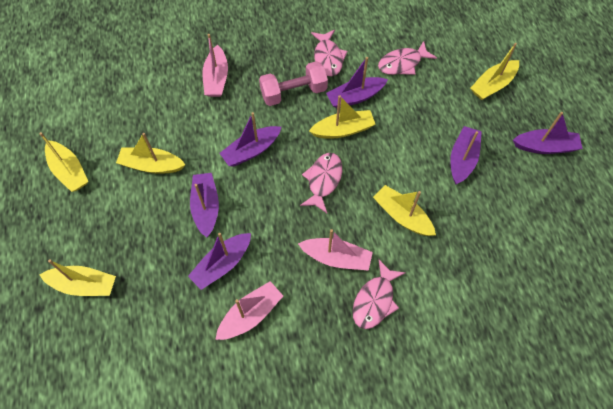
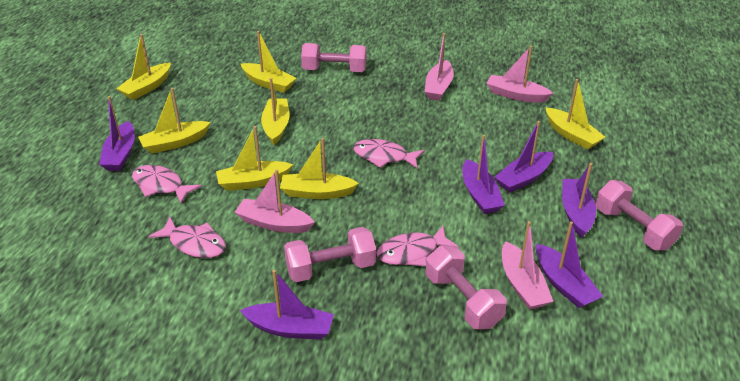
pink boat: 3 -> 4
pink dumbbell: 1 -> 4
yellow boat: 6 -> 7

